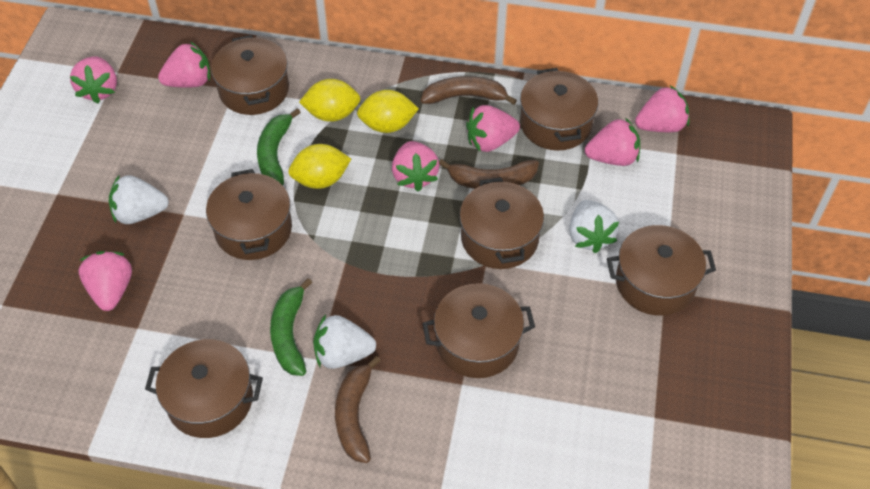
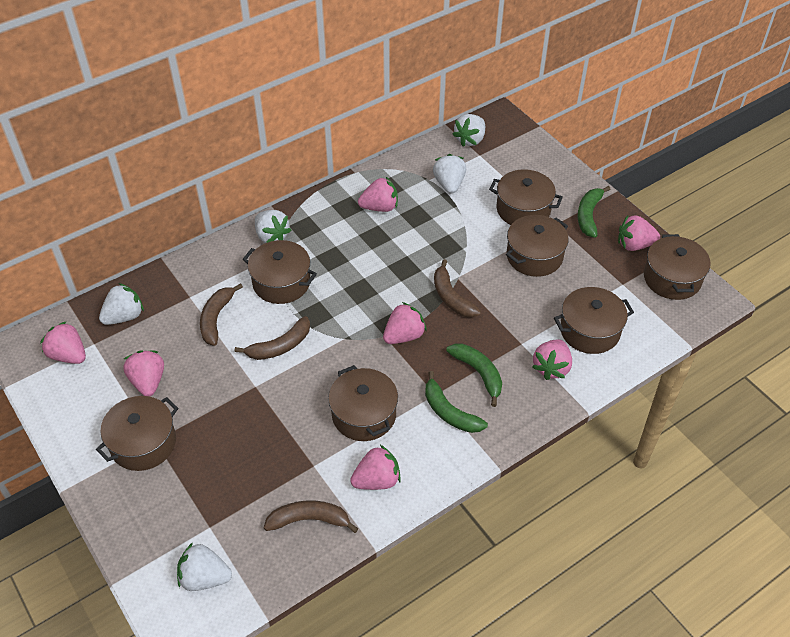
brown banana: 3 -> 4
green banana: 2 -> 3
white strawberry: 3 -> 5
yellow lemon: 3 -> 0

